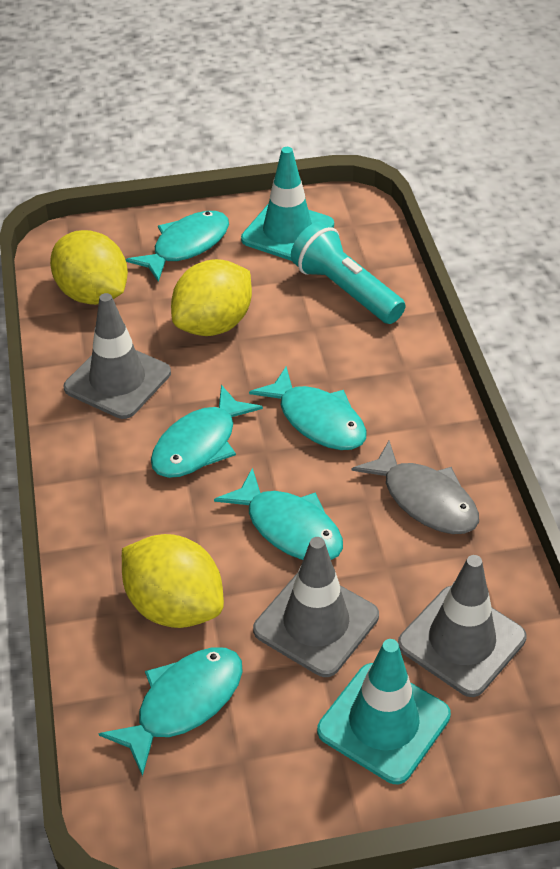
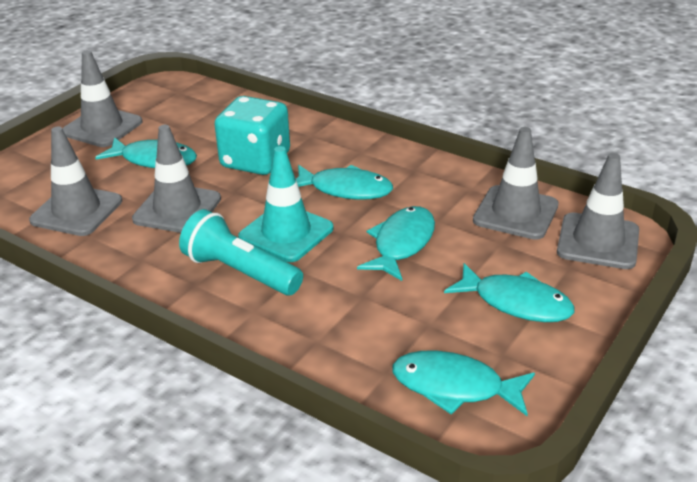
grey fish: 1 -> 0
grey traffic cone: 3 -> 5
turquoise dice: 0 -> 1
turquoise traffic cone: 2 -> 1
yellow lemon: 3 -> 0

